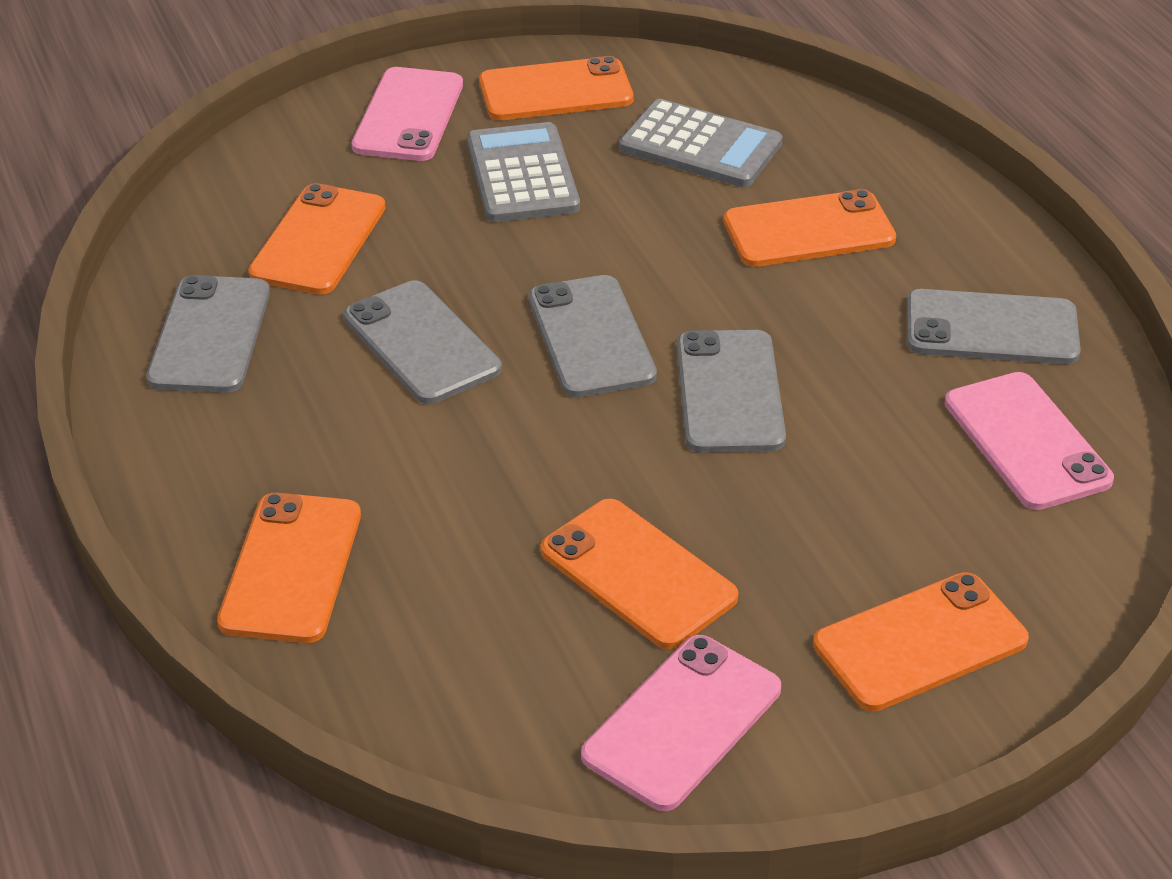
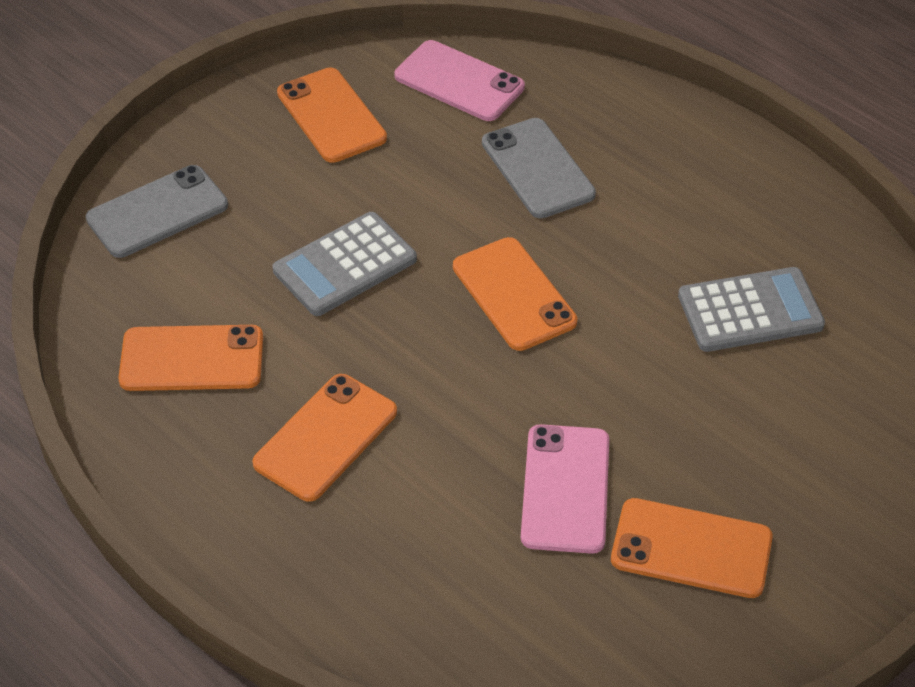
grey phone: 5 -> 2
orange phone: 6 -> 5
pink phone: 3 -> 2

